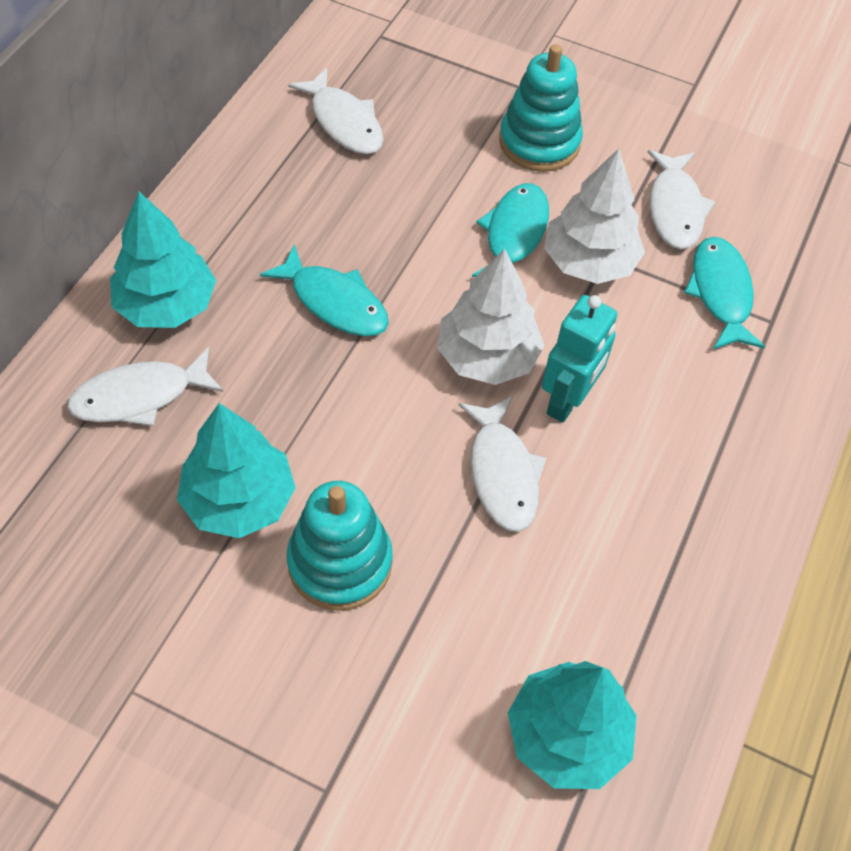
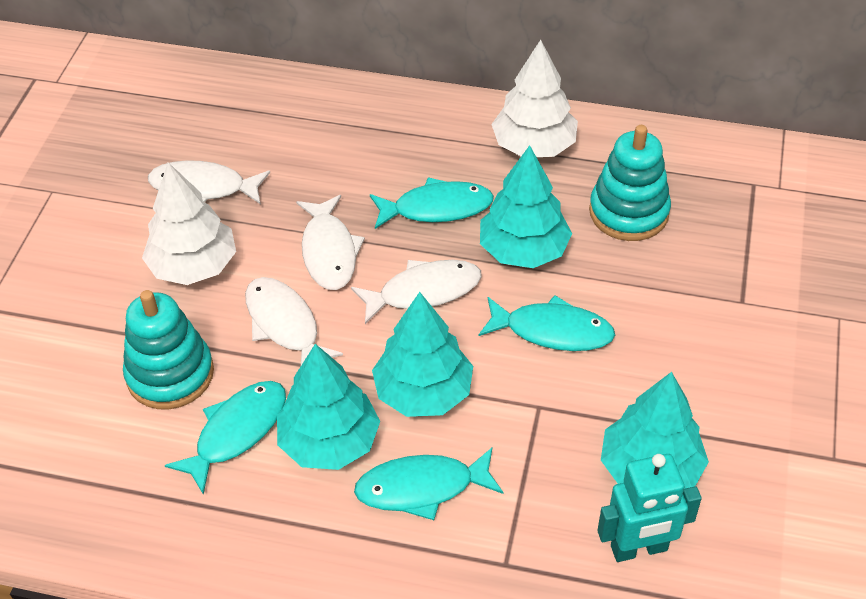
turquoise fish: 3 -> 4
turquoise tree: 3 -> 4

